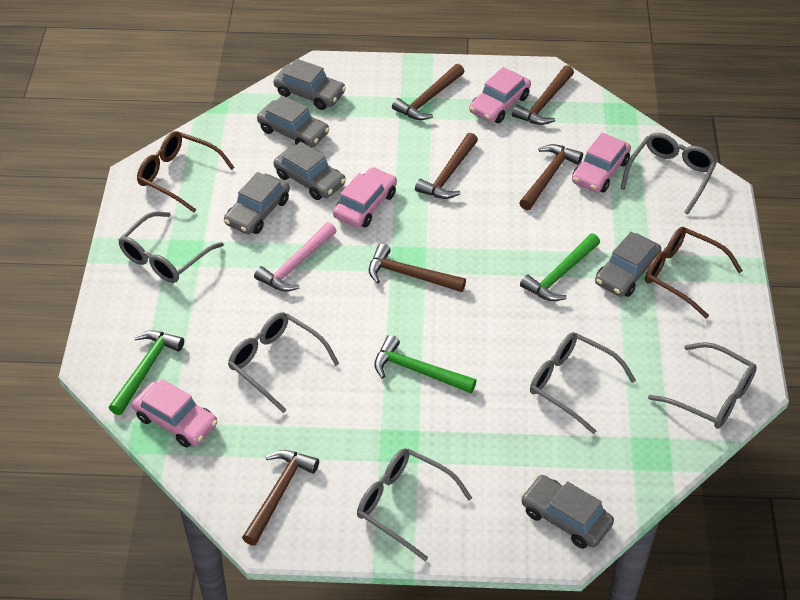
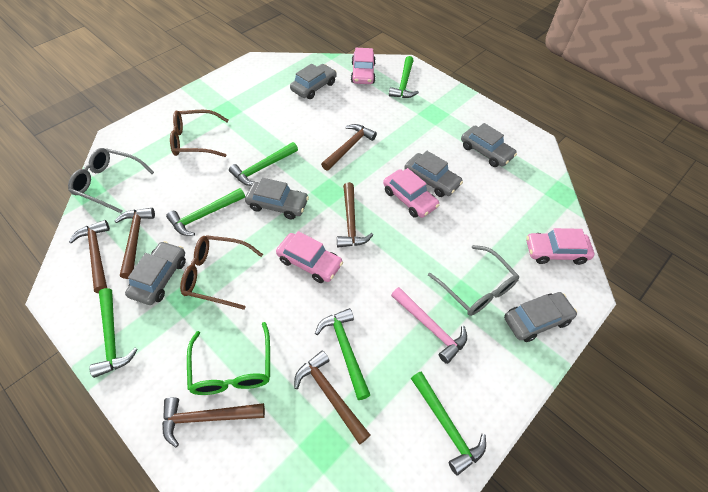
green glasses: 0 -> 1
green hammer: 3 -> 6
grey glasses: 6 -> 2

